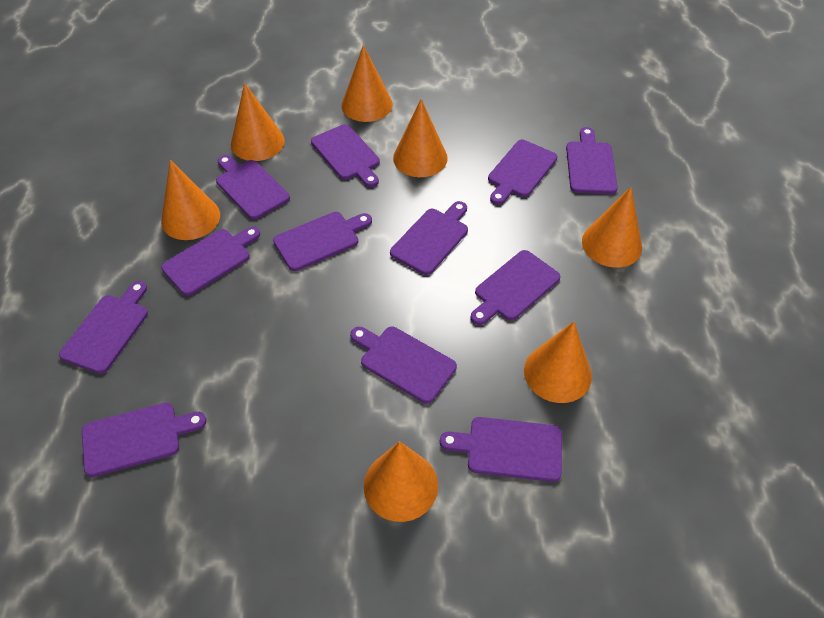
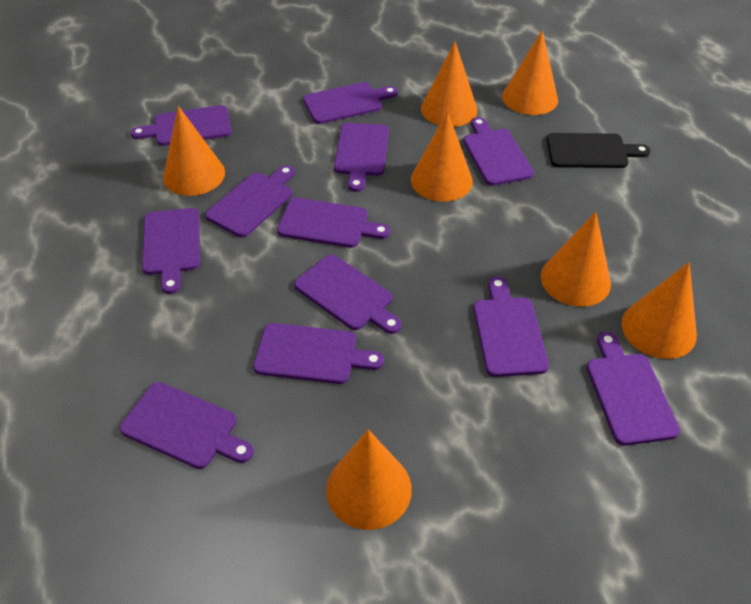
black cutting board: 0 -> 1

